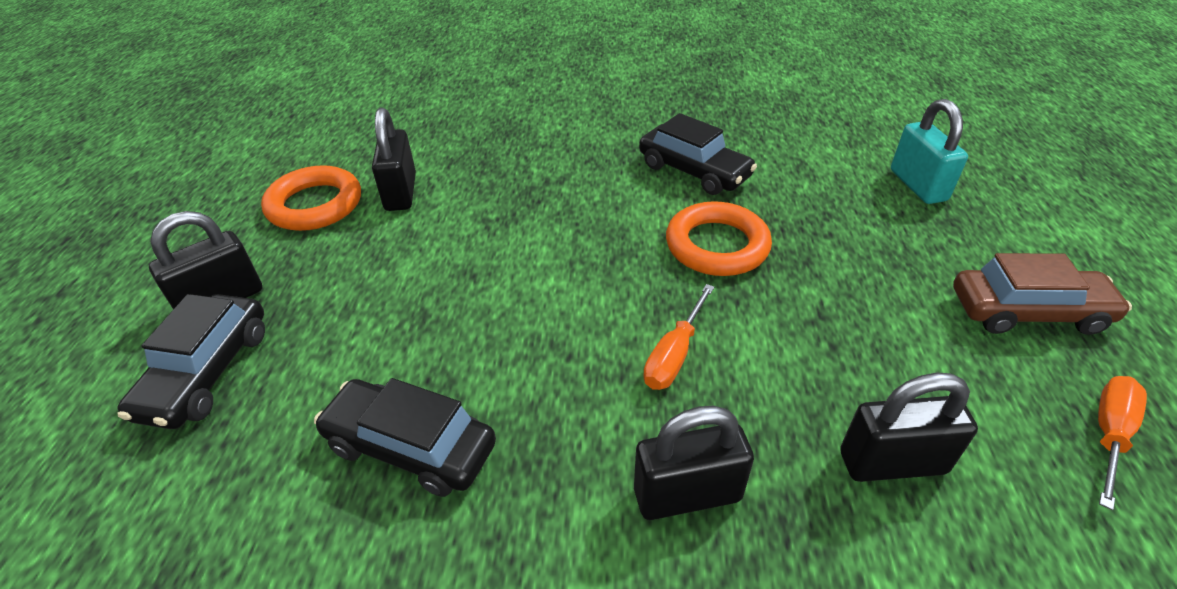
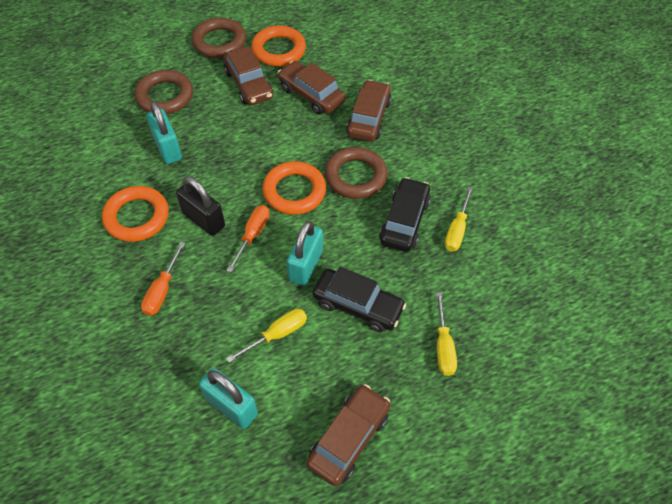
black car: 3 -> 2
black padlock: 4 -> 1
brown car: 1 -> 4
brown ring: 0 -> 3
orange ring: 2 -> 3
turquoise padlock: 1 -> 3
yellow screwdriver: 0 -> 3

